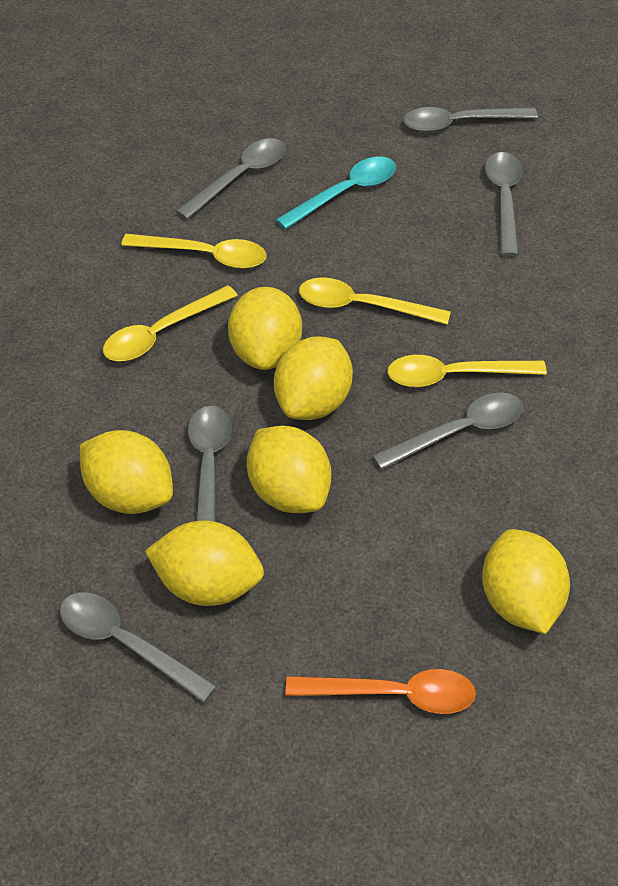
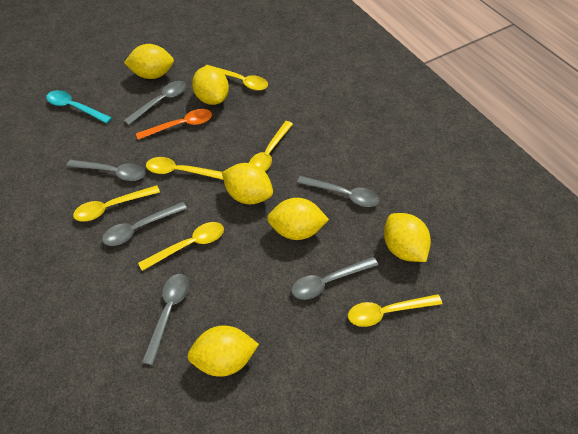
yellow spoon: 4 -> 6

